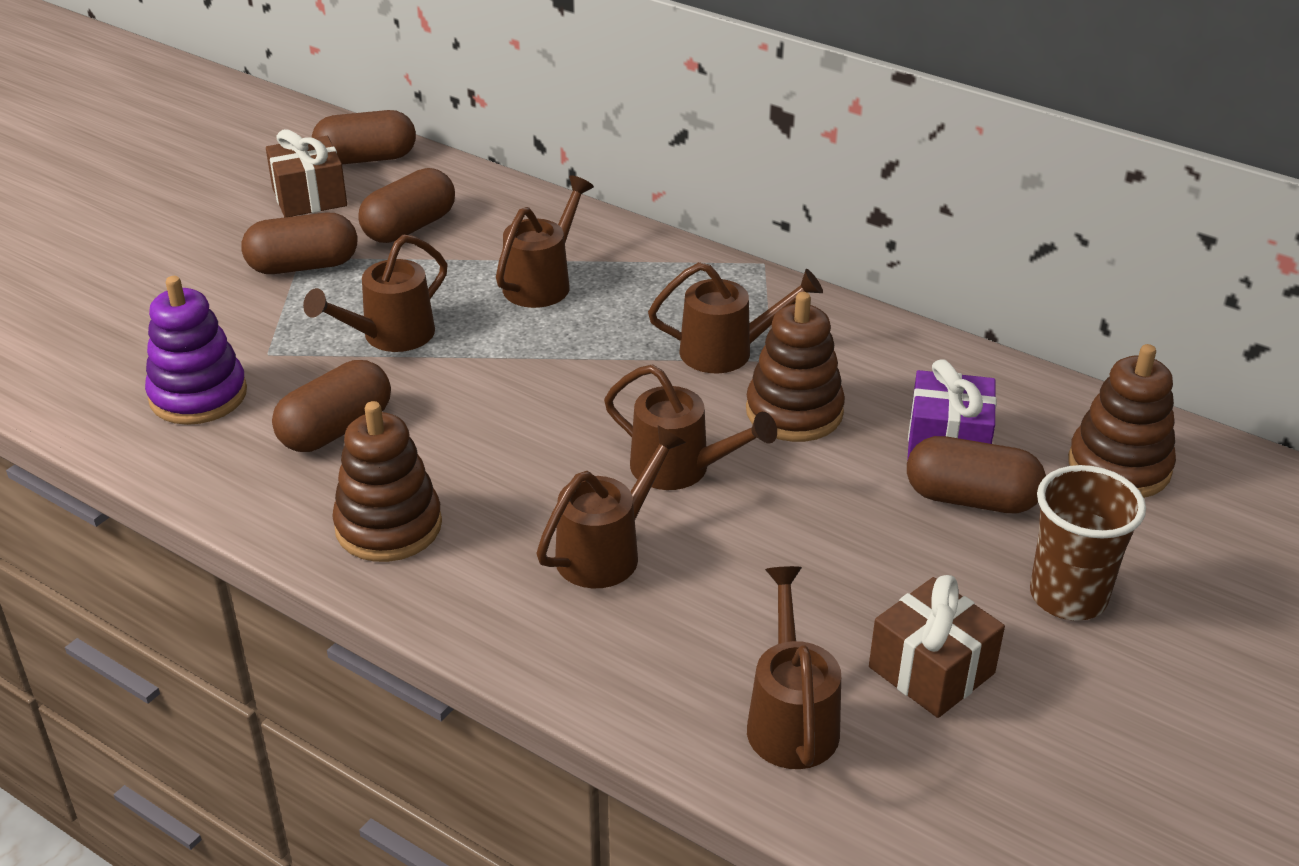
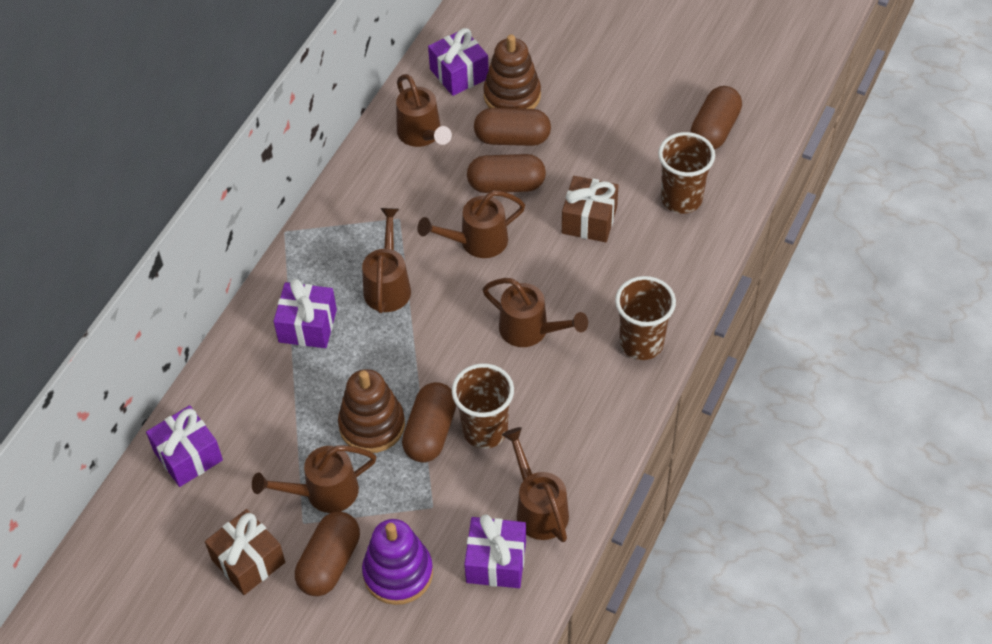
brown cup: 1 -> 3
brown stacking toy: 3 -> 2
purple gift: 1 -> 4

